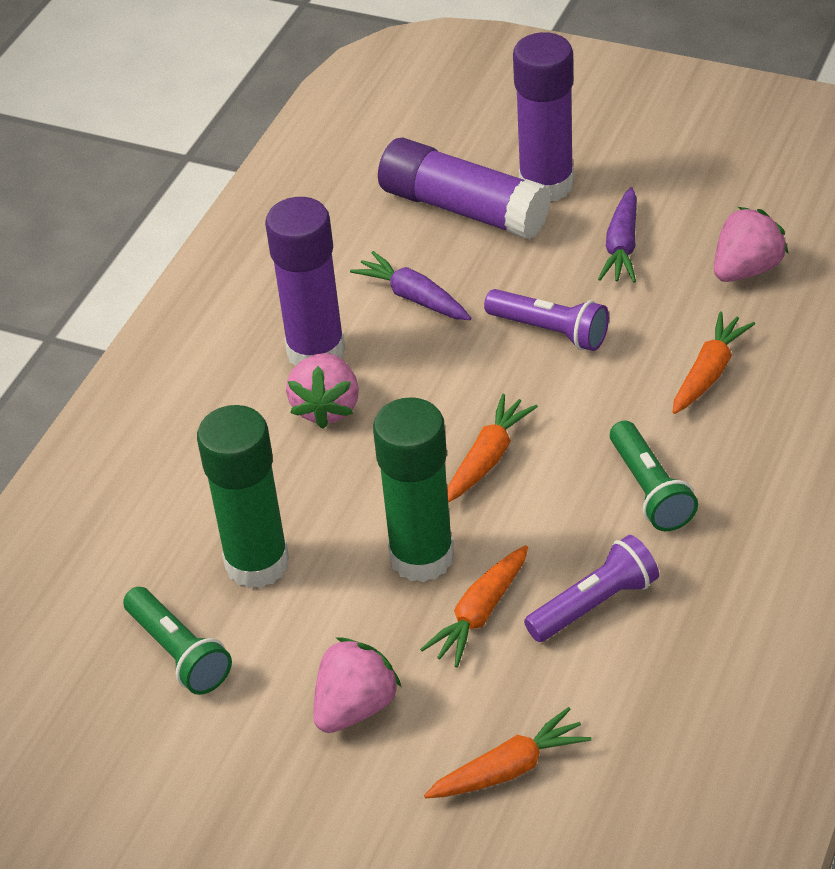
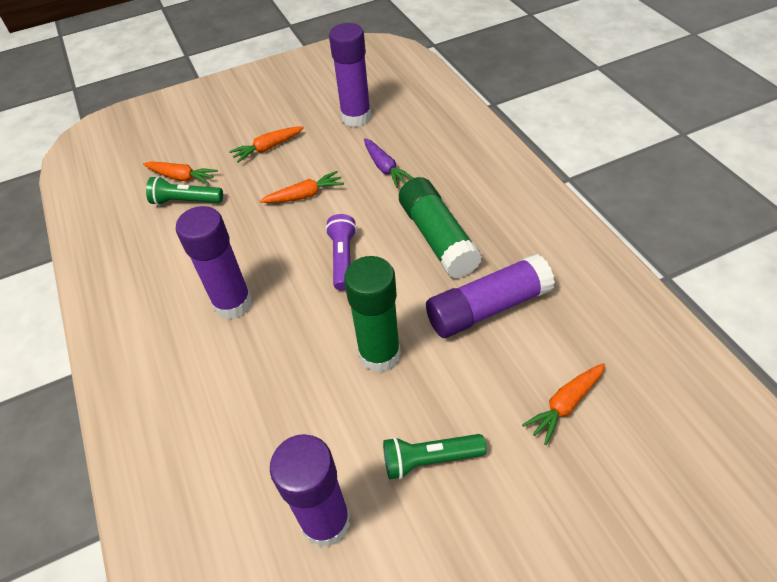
pink strawberry: 3 -> 0
purple carrot: 2 -> 1
purple flashlight: 2 -> 1
purple glue stick: 3 -> 4

